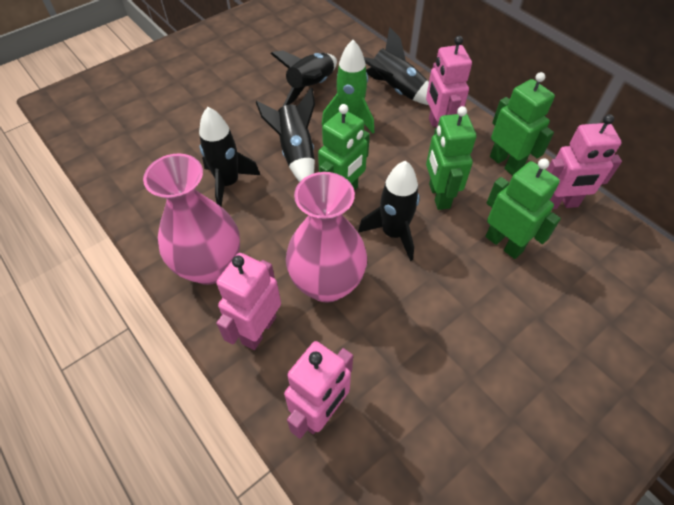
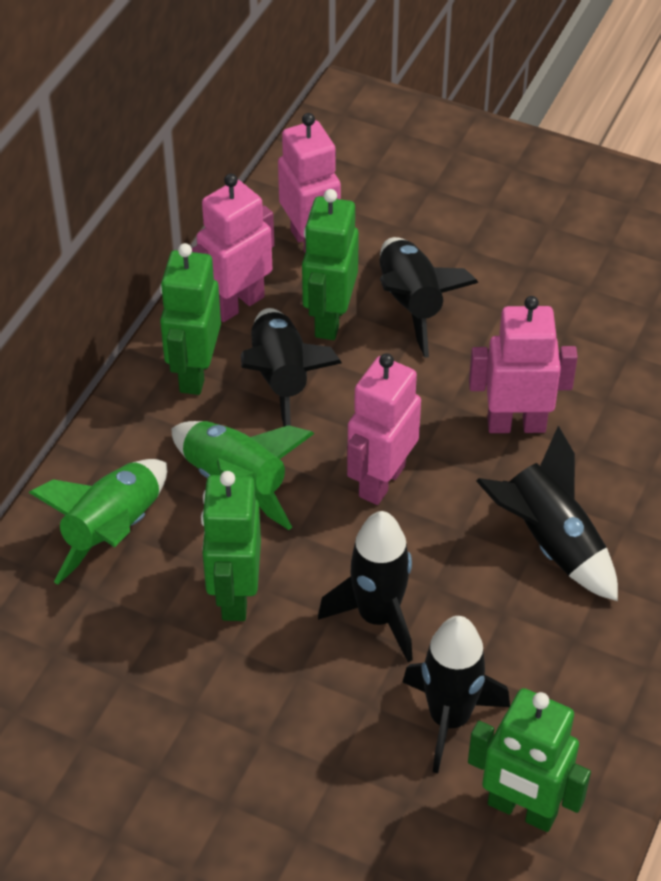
green rocket: 1 -> 2
pink vase: 2 -> 0

